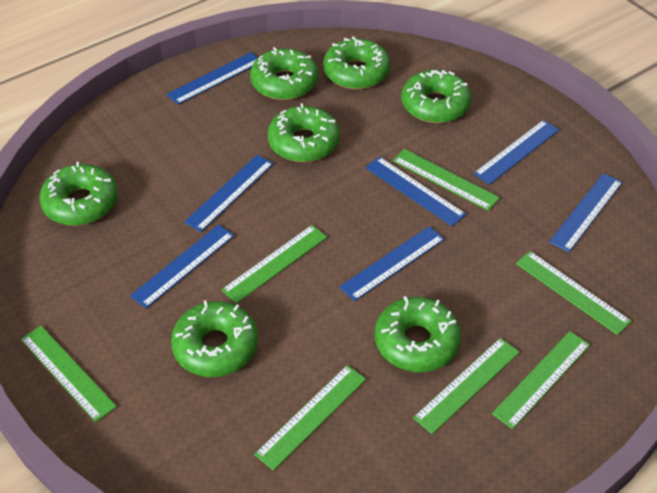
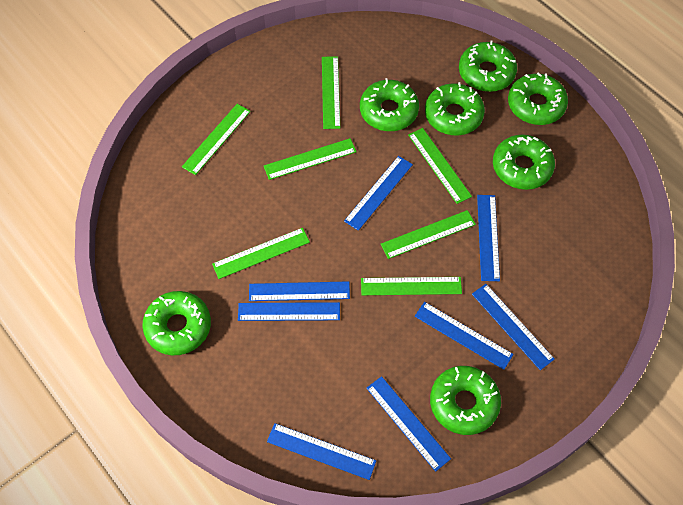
blue ruler: 7 -> 8

